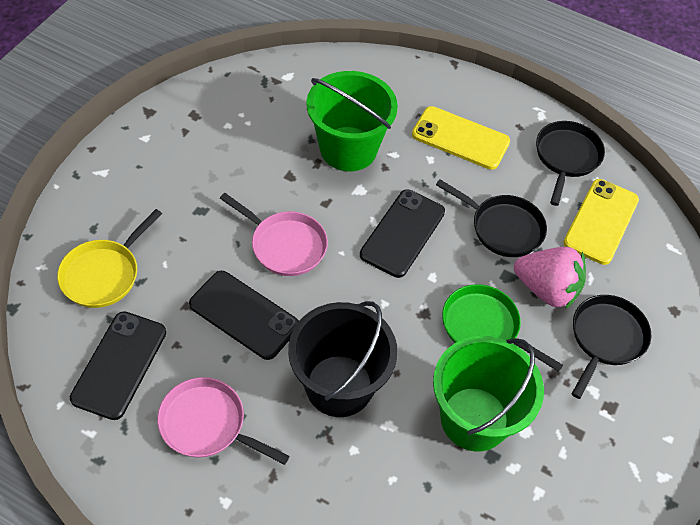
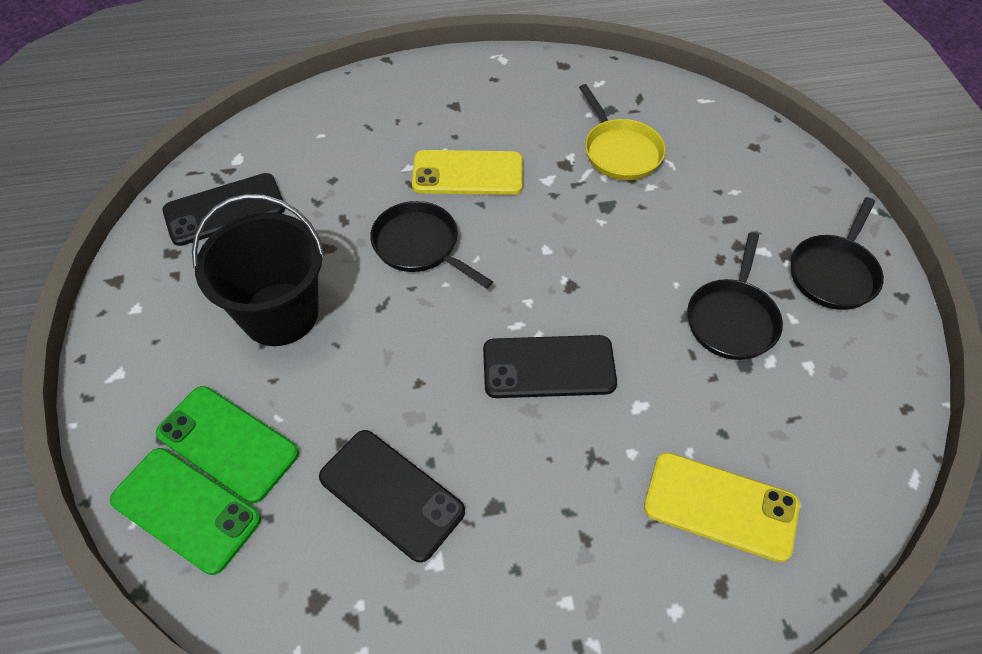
green bucket: 2 -> 0
green pan: 1 -> 0
green phone: 0 -> 2
pink pan: 2 -> 0
pink strawberry: 1 -> 0

